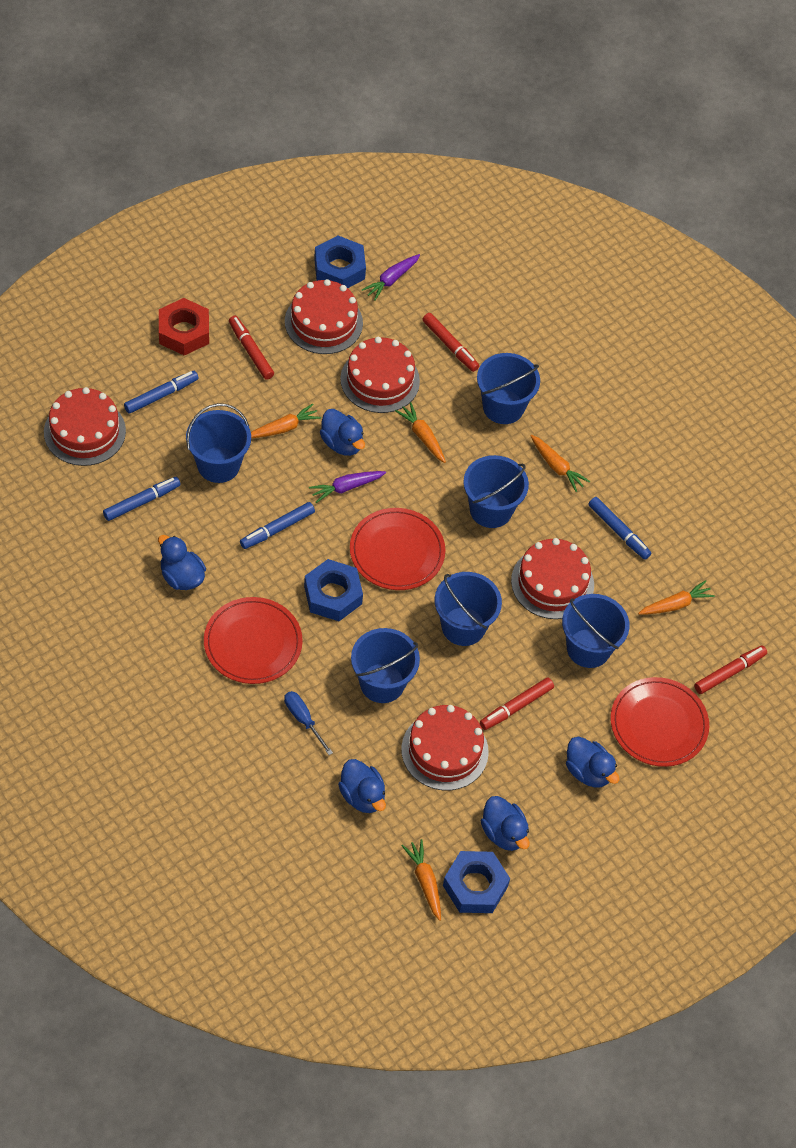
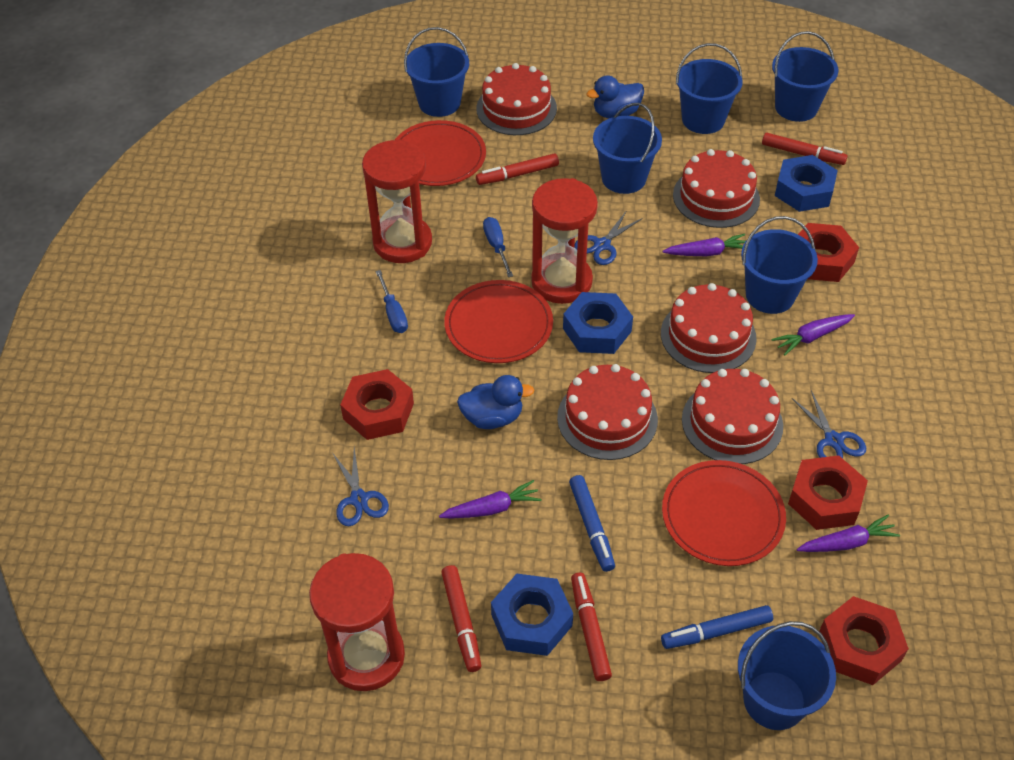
blue duck: 5 -> 2
blue marker: 4 -> 2
blue scissors: 0 -> 3
blue screwdriver: 1 -> 2
orange carrot: 5 -> 0
purple carrot: 2 -> 4
red hourglass: 0 -> 3
red nut: 1 -> 4

